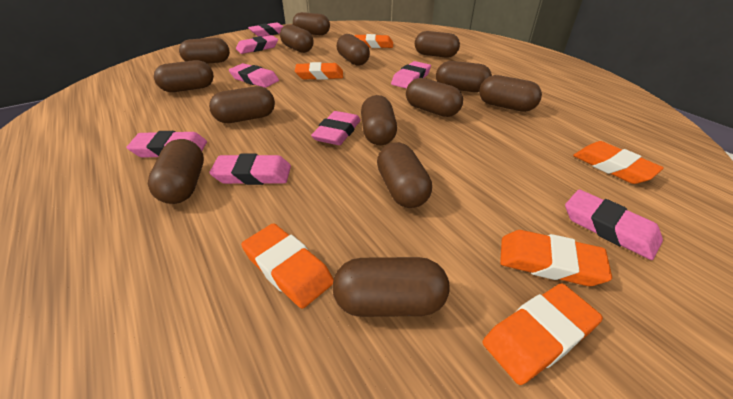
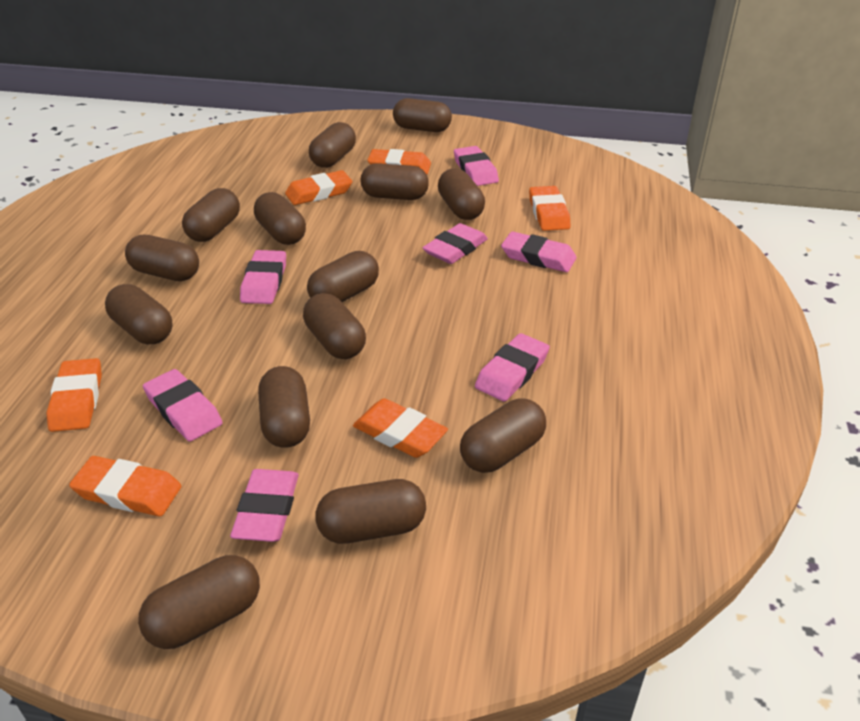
pink eraser: 8 -> 7

